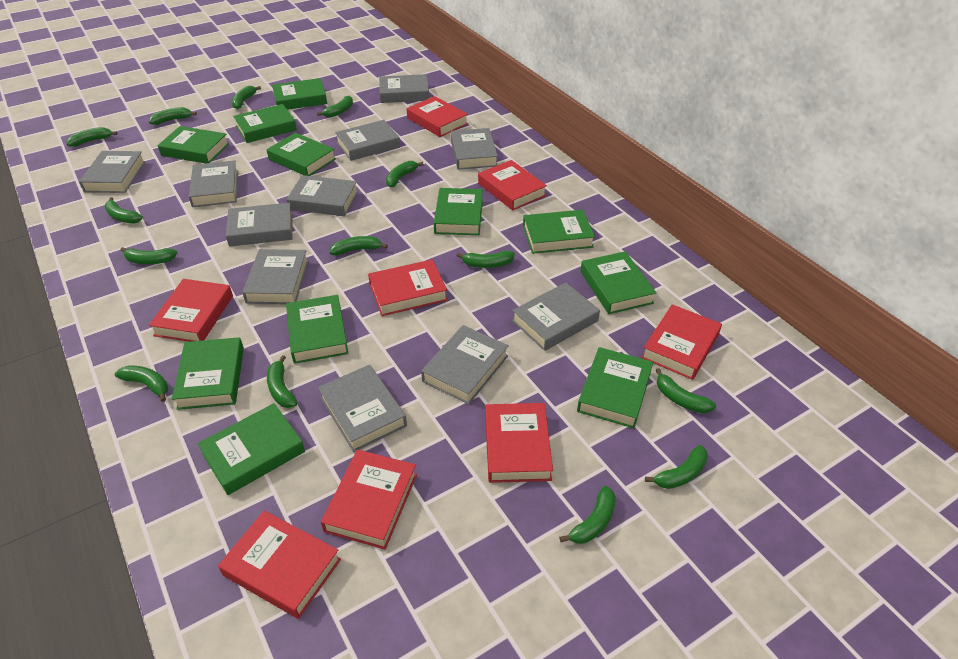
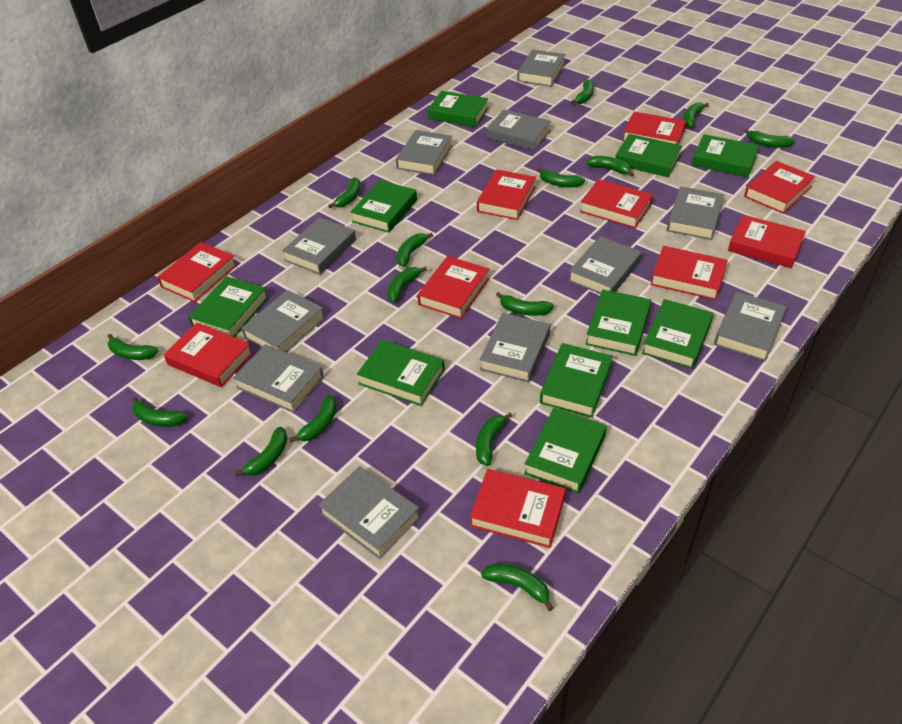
green banana: 14 -> 15
green book: 11 -> 10
red book: 8 -> 10

